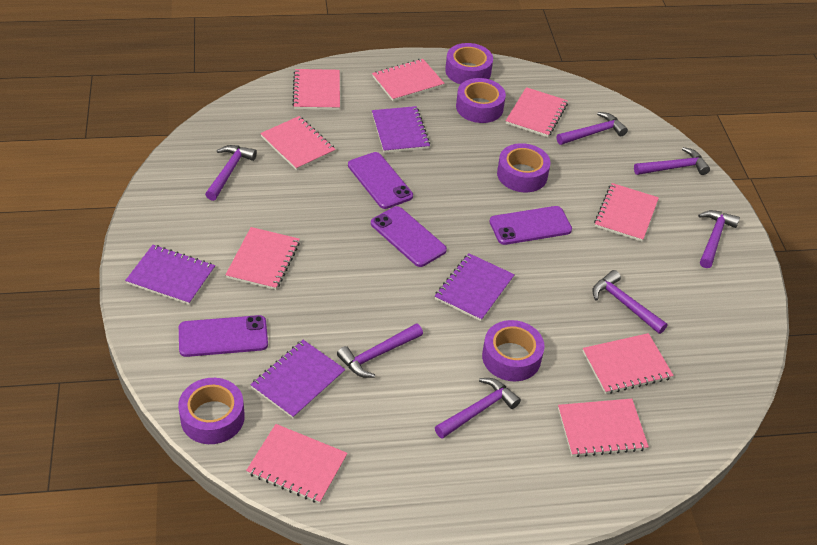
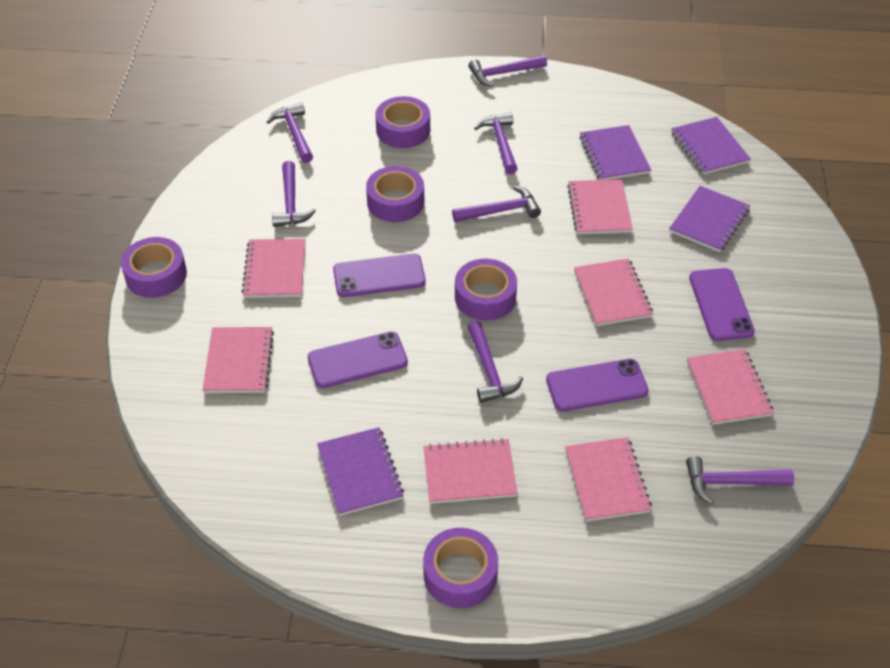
pink notebook: 9 -> 7

